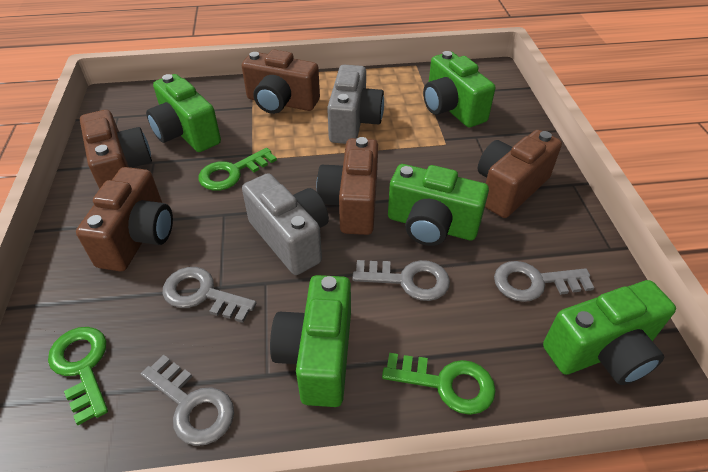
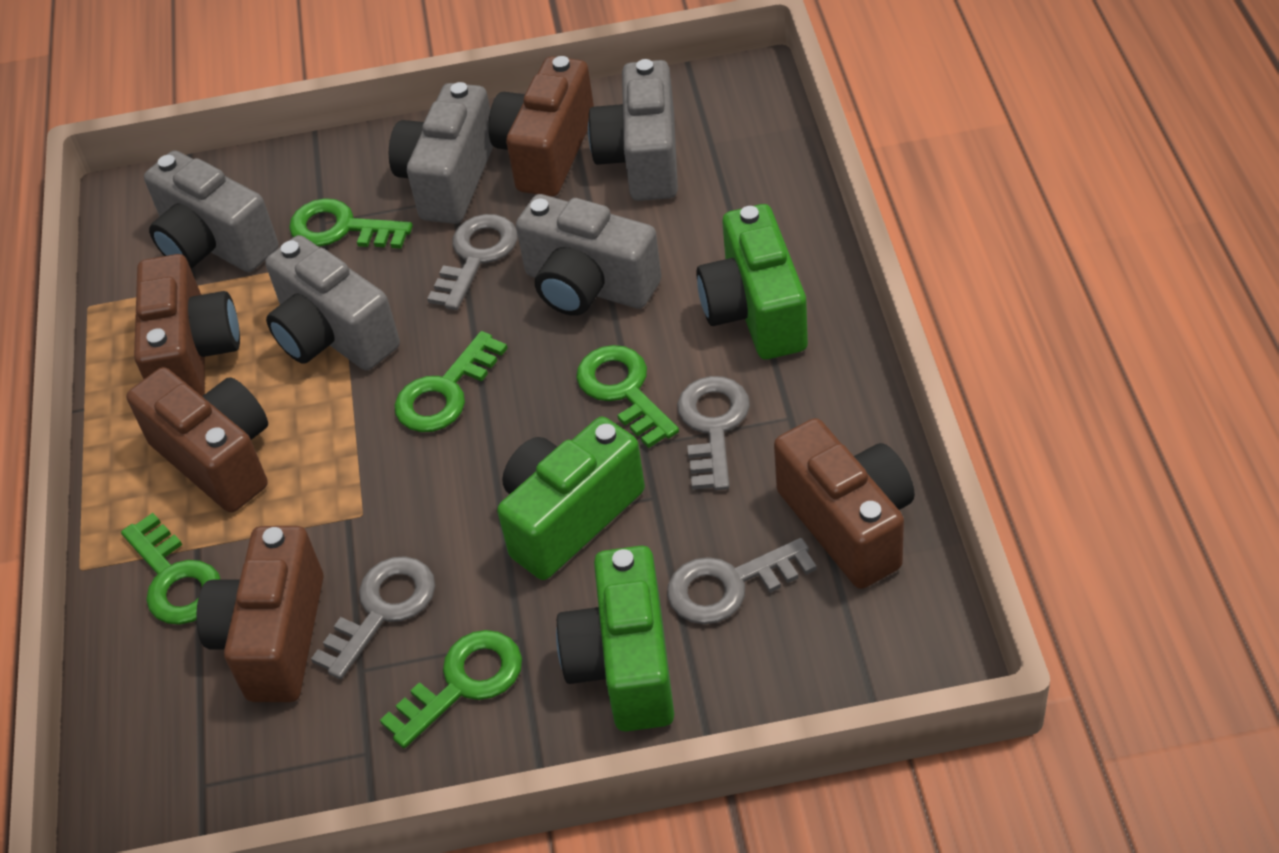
green camera: 5 -> 3
green key: 3 -> 5
grey camera: 2 -> 5

